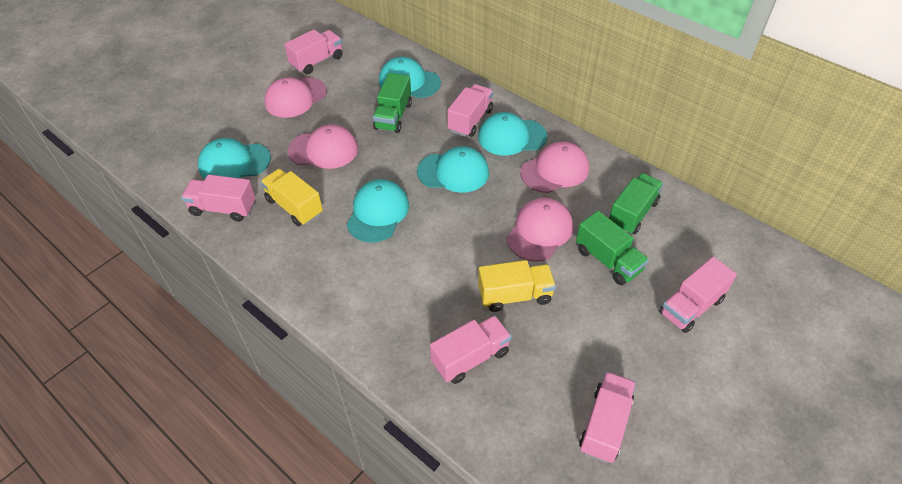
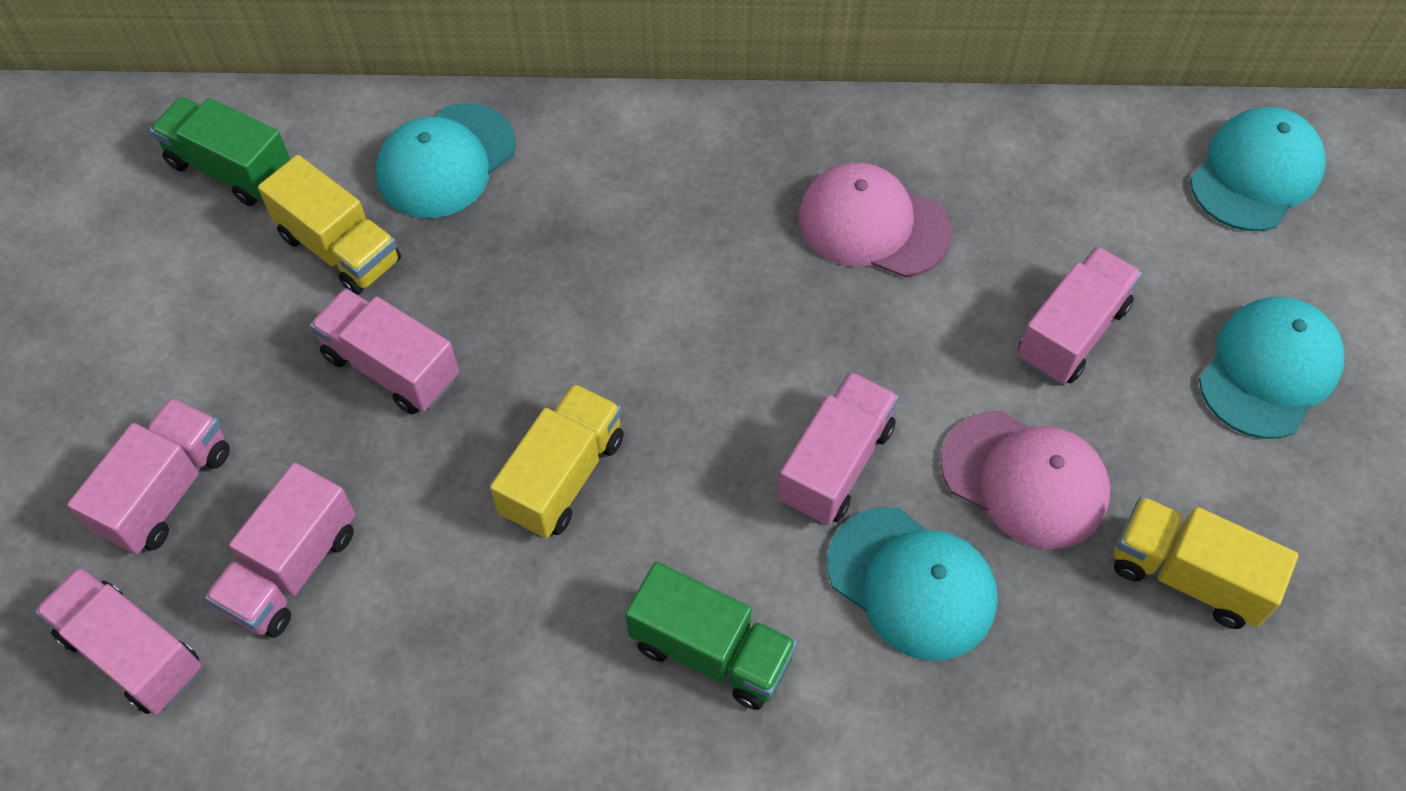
green truck: 3 -> 2
pink cap: 4 -> 2
turquoise cap: 5 -> 4
yellow truck: 2 -> 3

